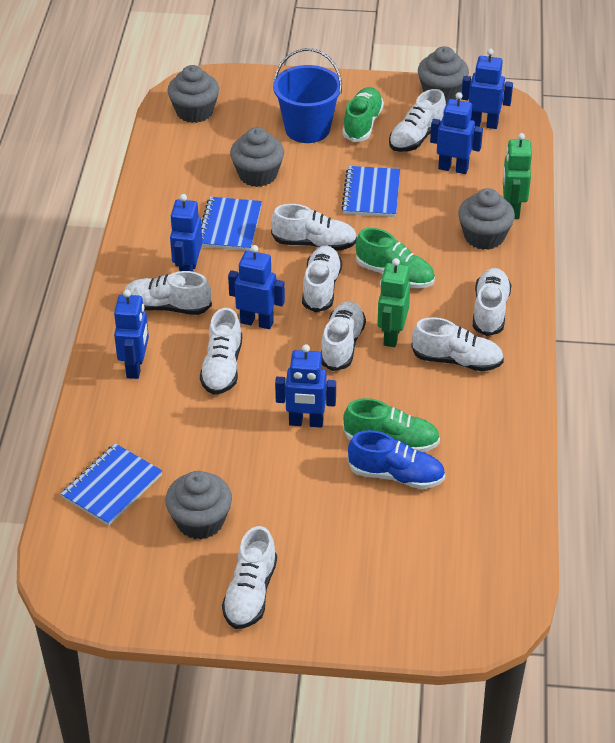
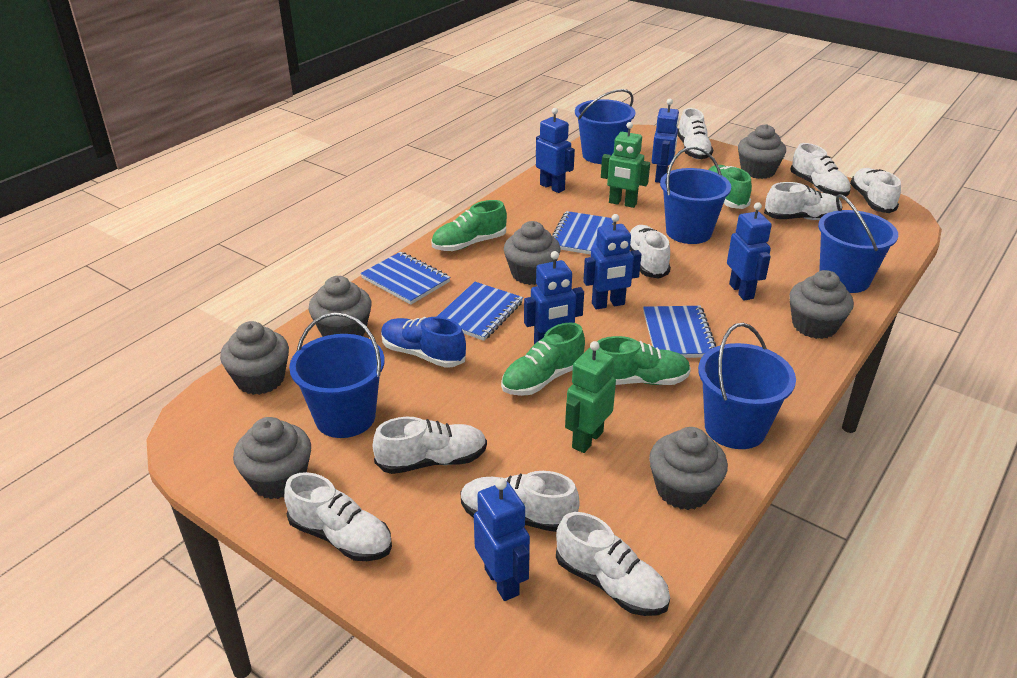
blue bucket: 1 -> 5
blue notebook: 3 -> 4
green shoe: 3 -> 4
grey cupcake: 5 -> 7

